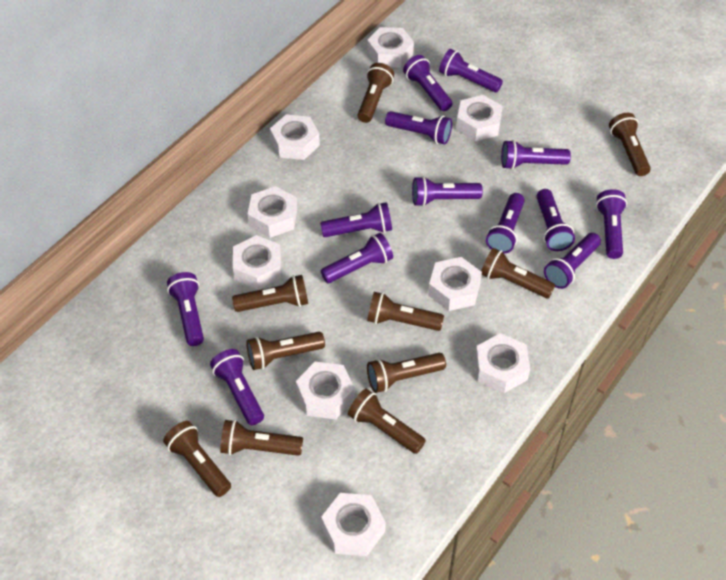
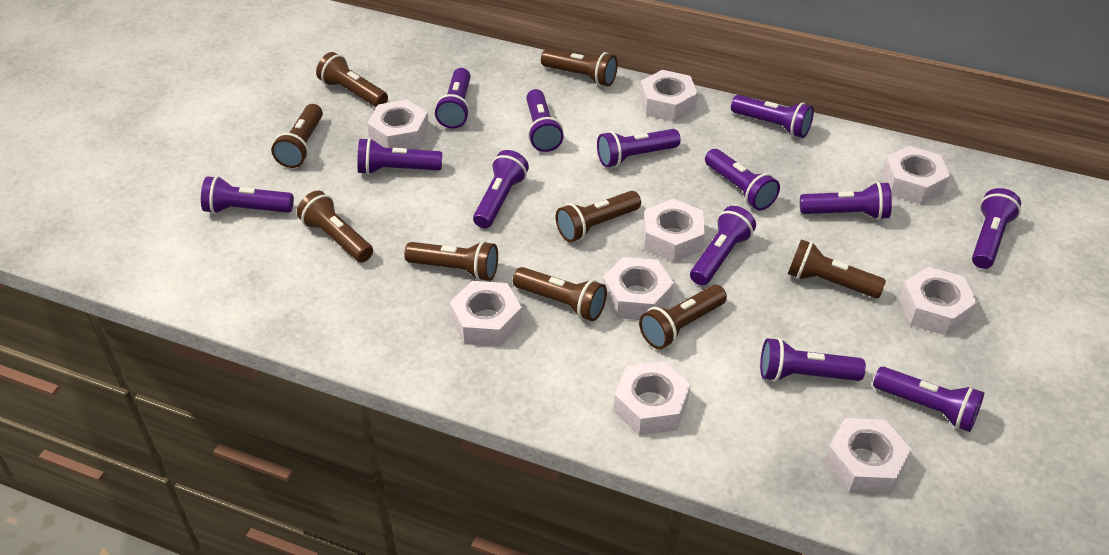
brown flashlight: 10 -> 9

